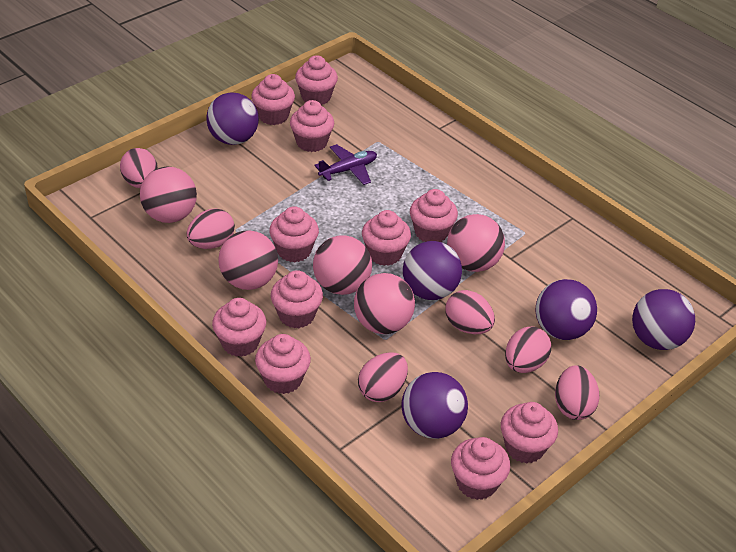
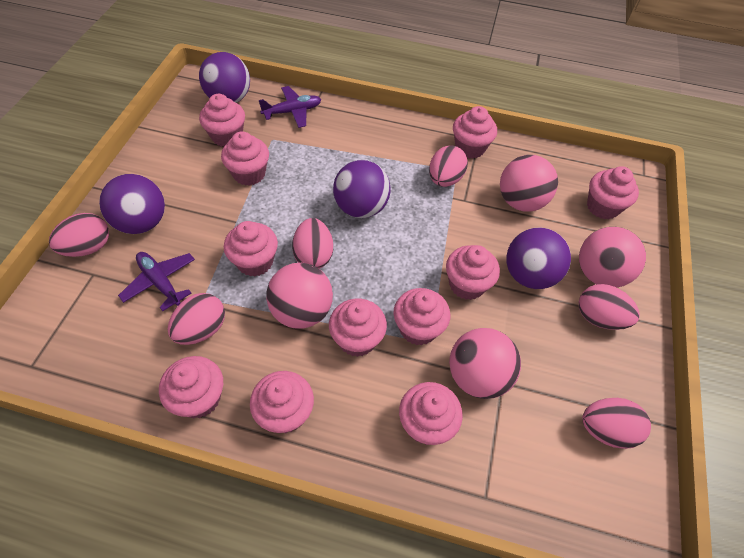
pink ball: 5 -> 4
purple ball: 5 -> 4
purple plane: 1 -> 2

